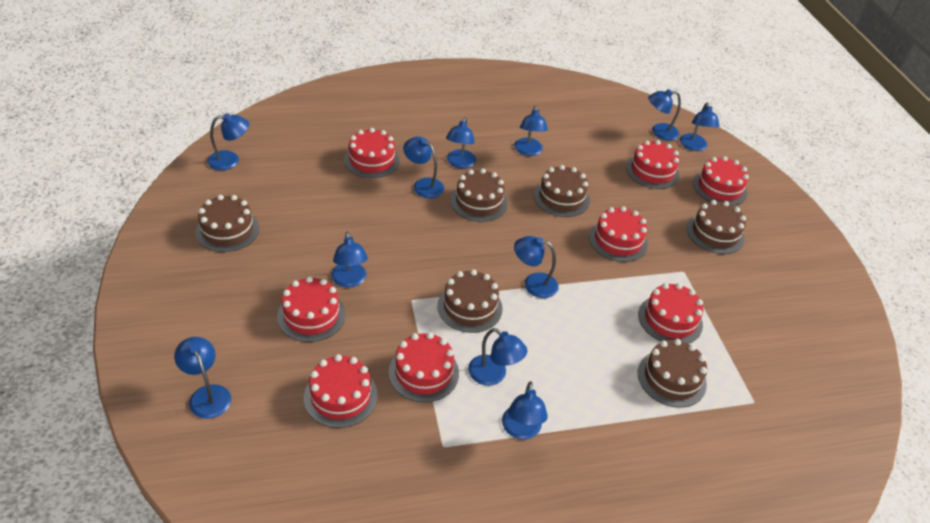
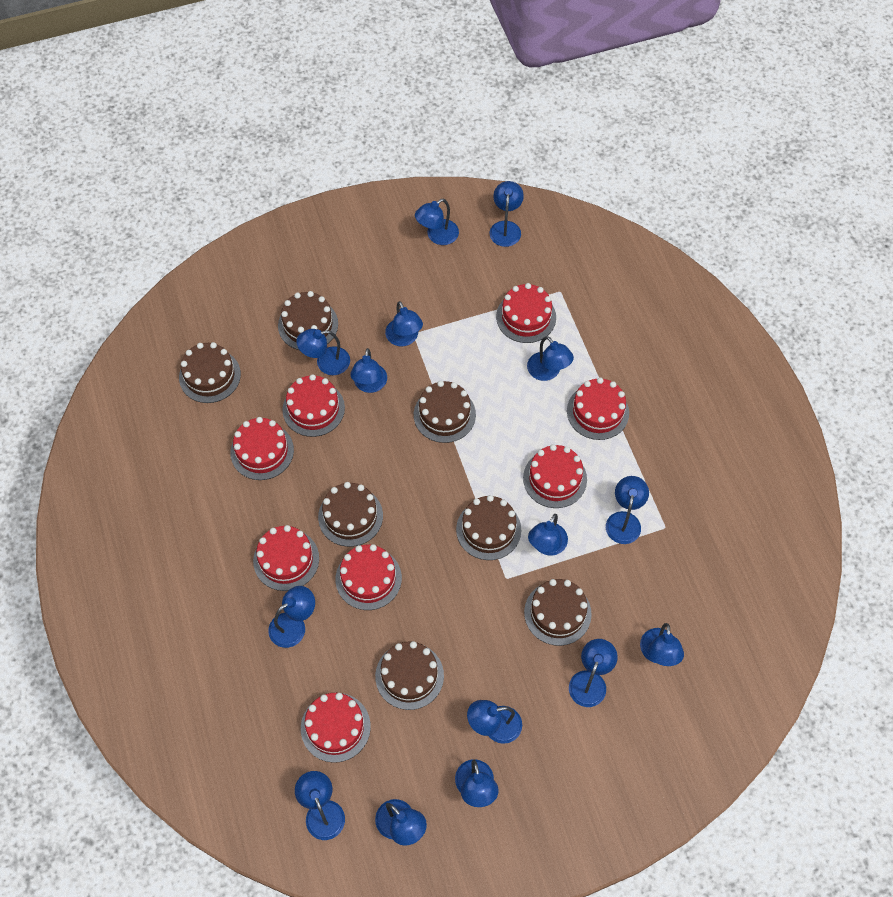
blue lamp: 11 -> 15
brown cake: 6 -> 7

